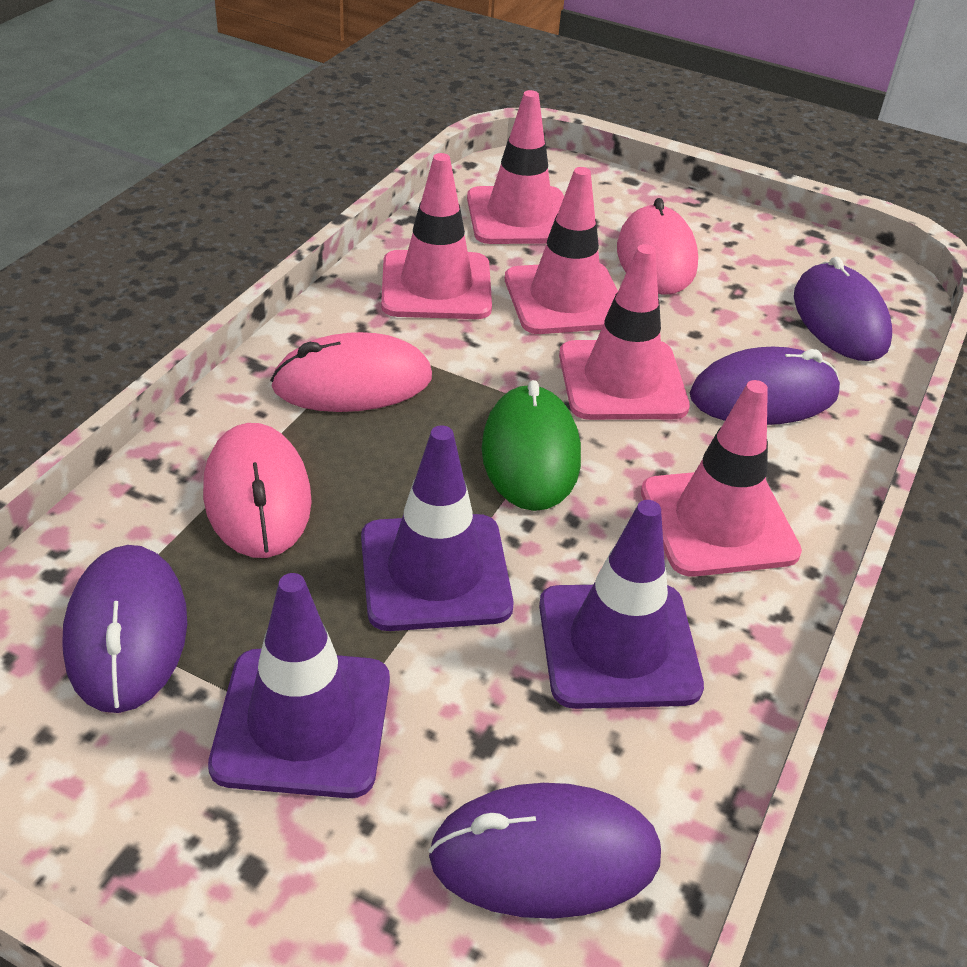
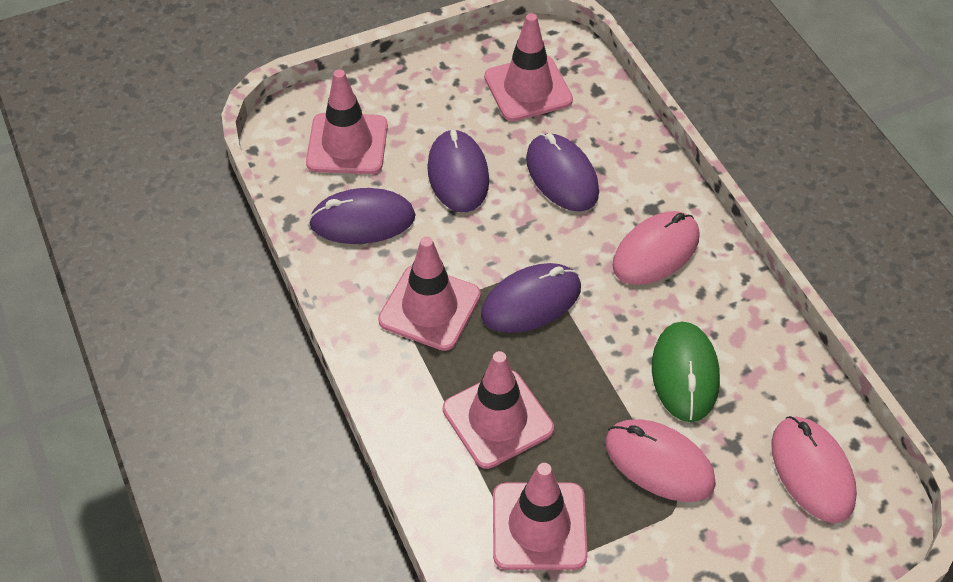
purple traffic cone: 3 -> 0

